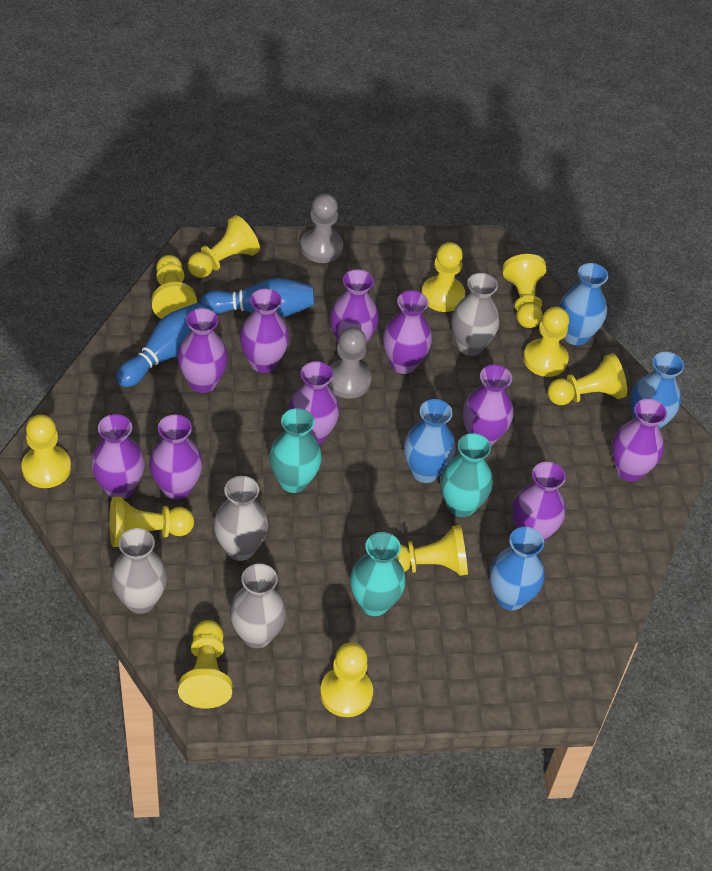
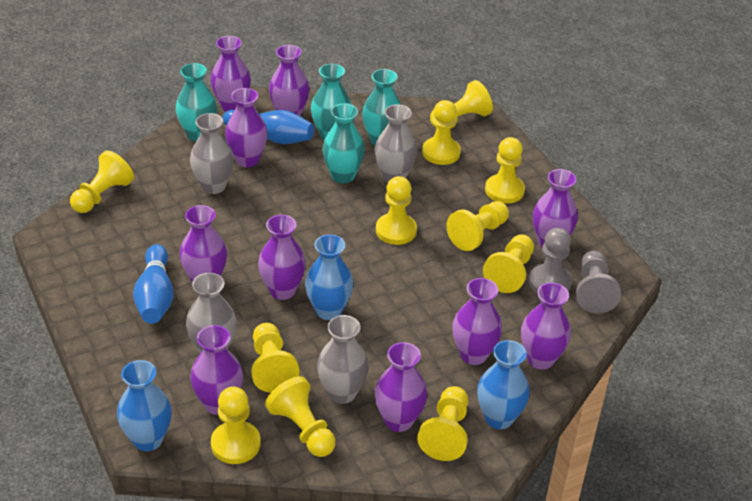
blue vase: 4 -> 3
turquoise vase: 3 -> 4

